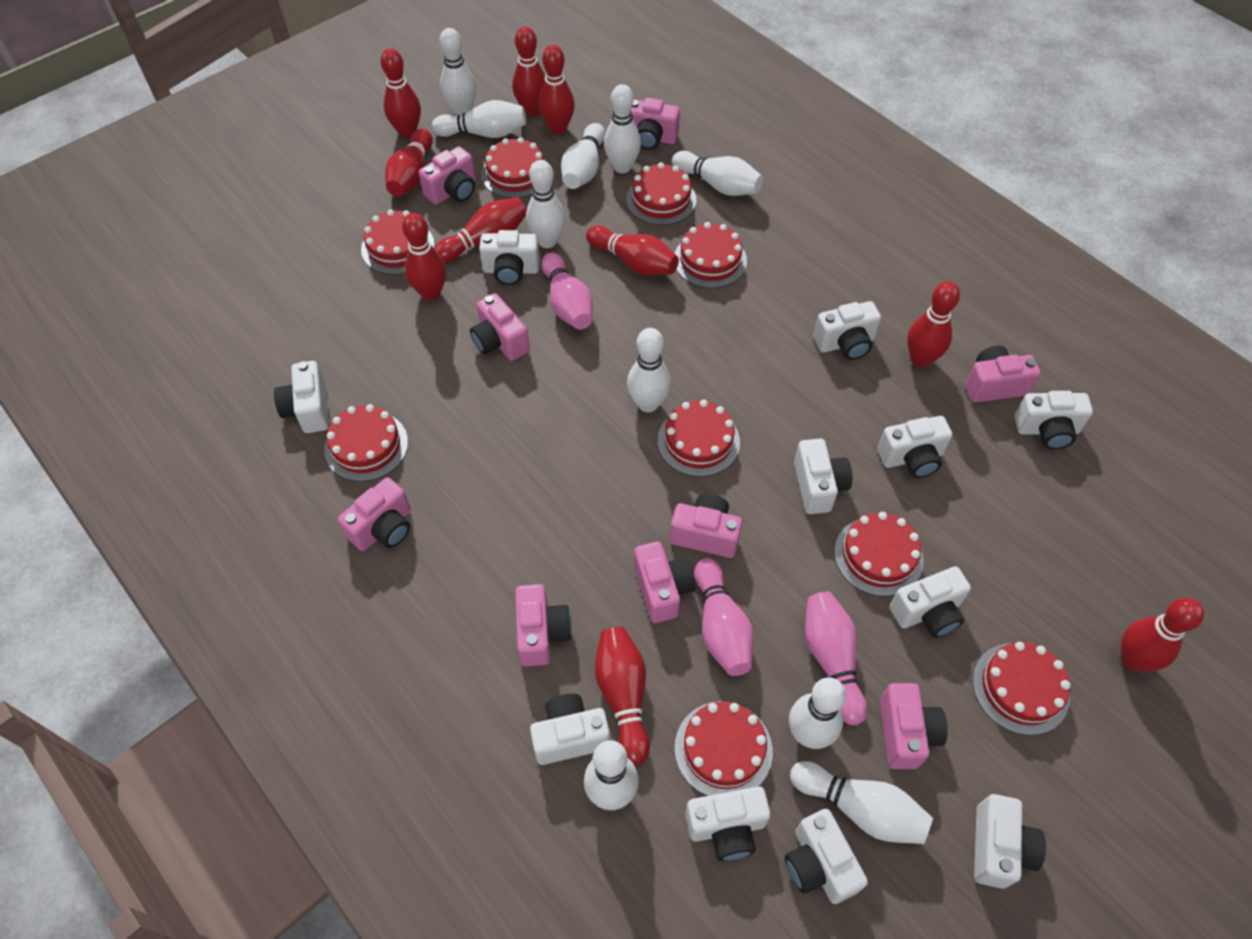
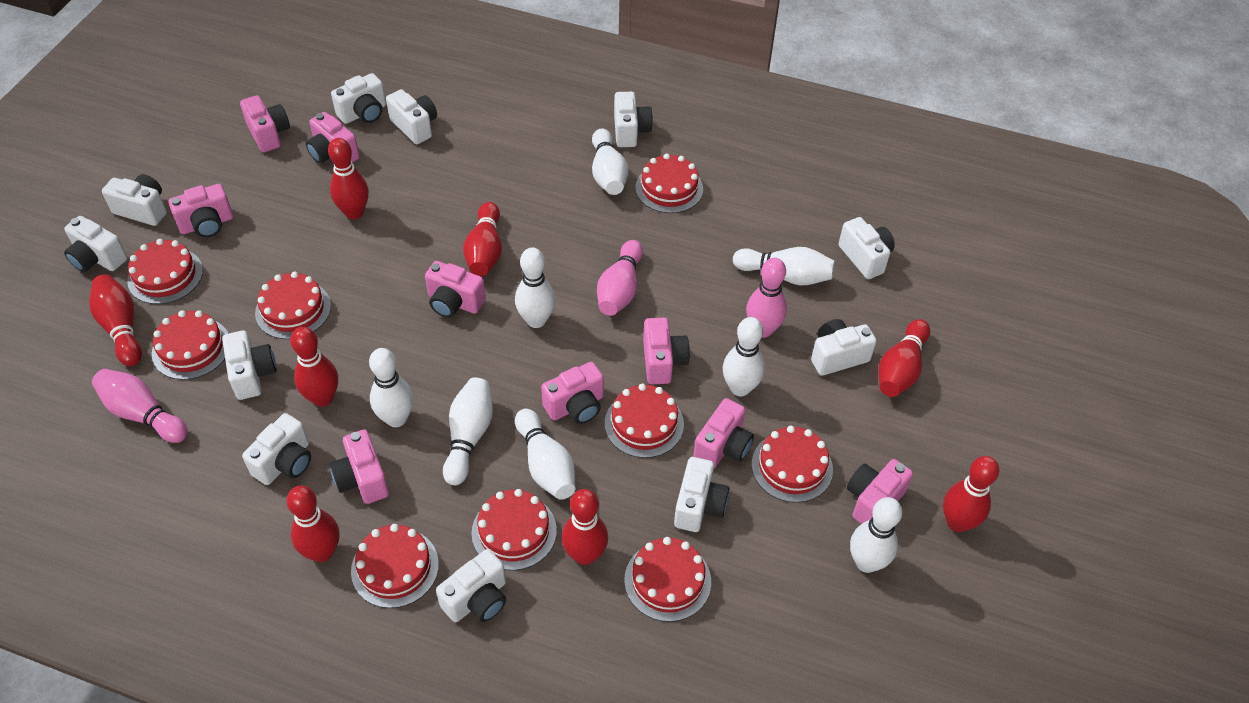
red bowling pin: 10 -> 8
white bowling pin: 10 -> 8

